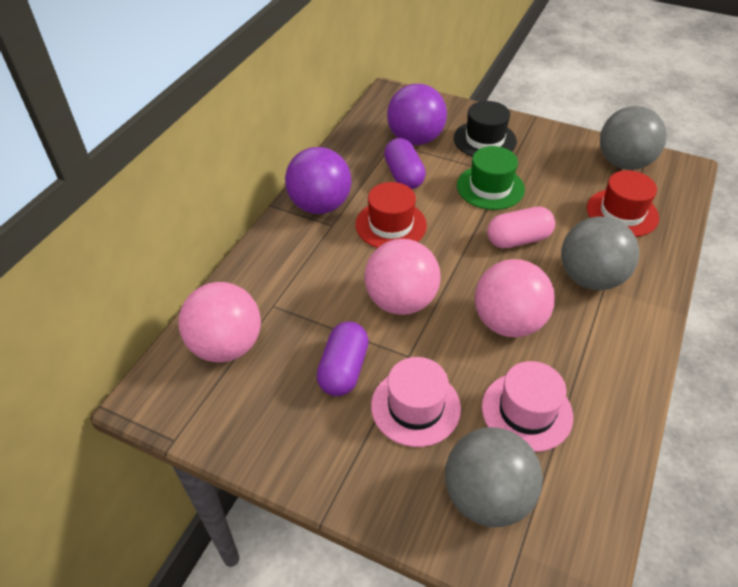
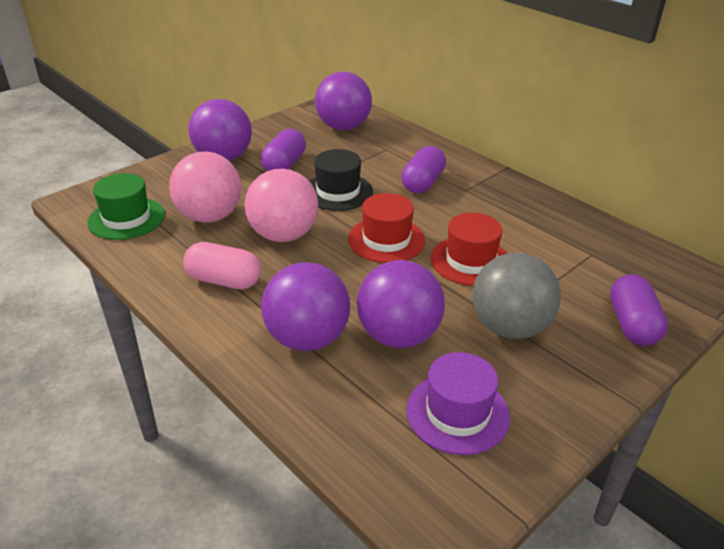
grey ball: 3 -> 1
pink ball: 3 -> 2
pink hat: 2 -> 0
purple ball: 2 -> 4
purple capsule: 2 -> 3
purple hat: 0 -> 1

